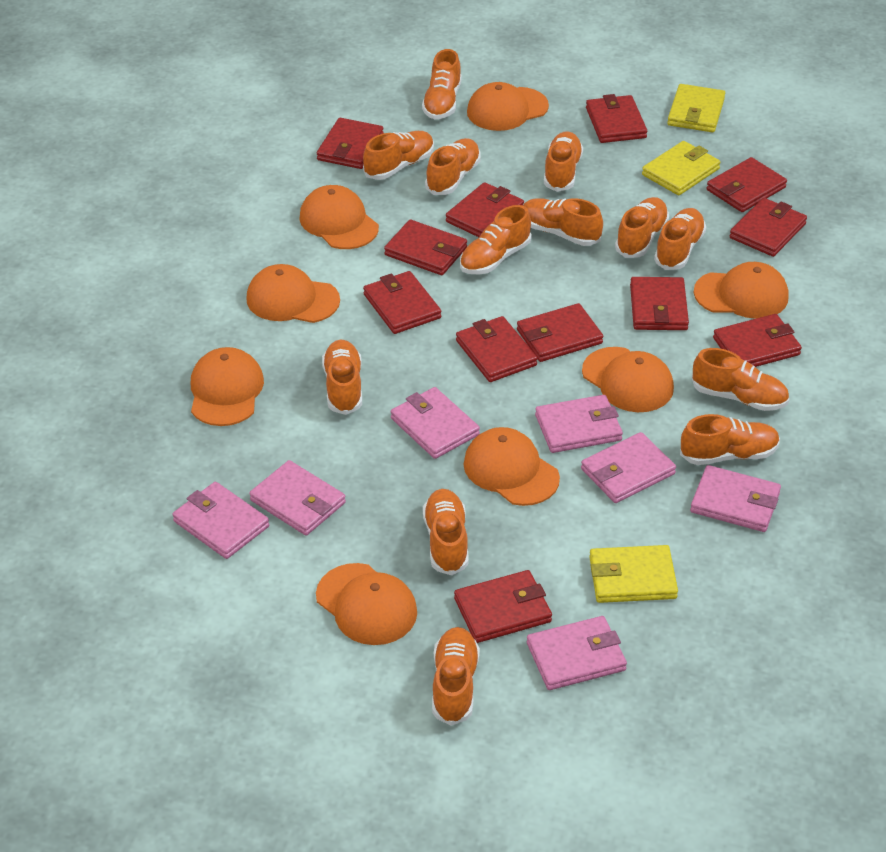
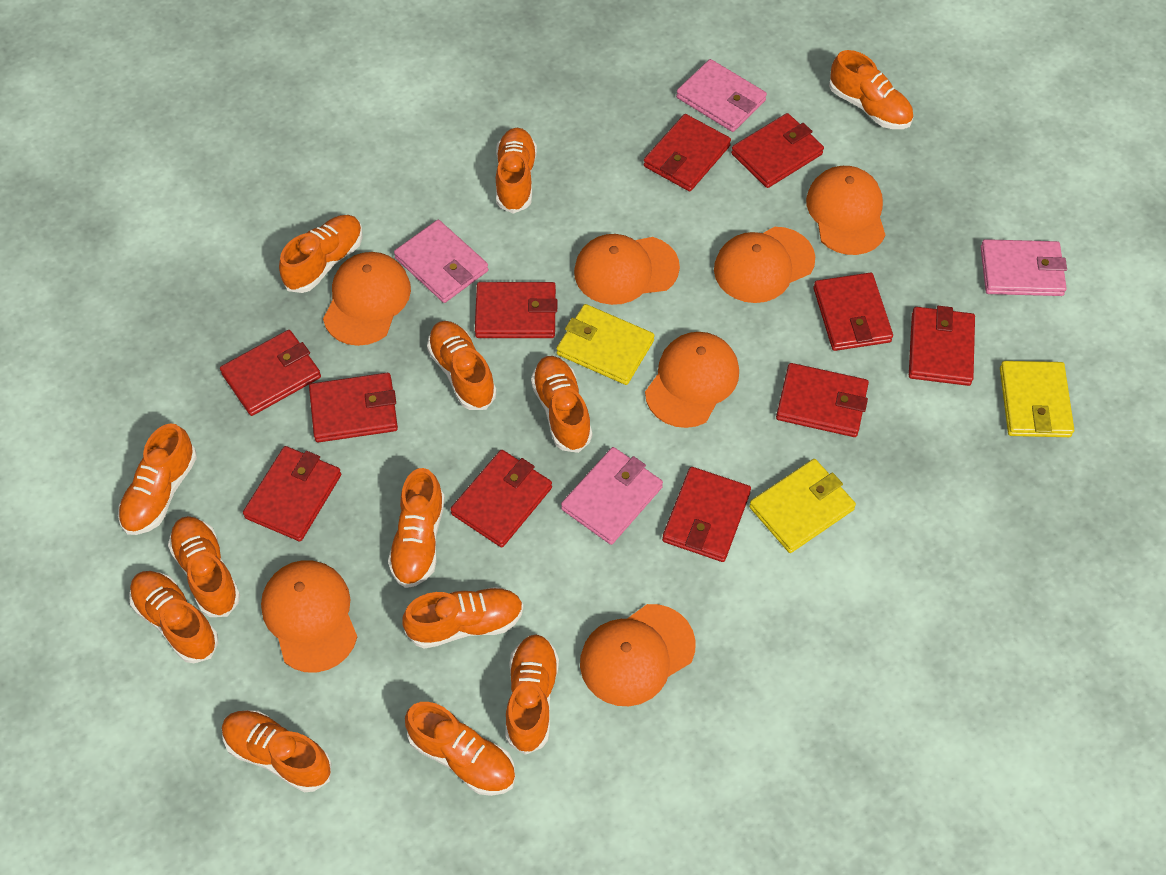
orange cap: 8 -> 7
pink wallet: 7 -> 4
red wallet: 12 -> 11

